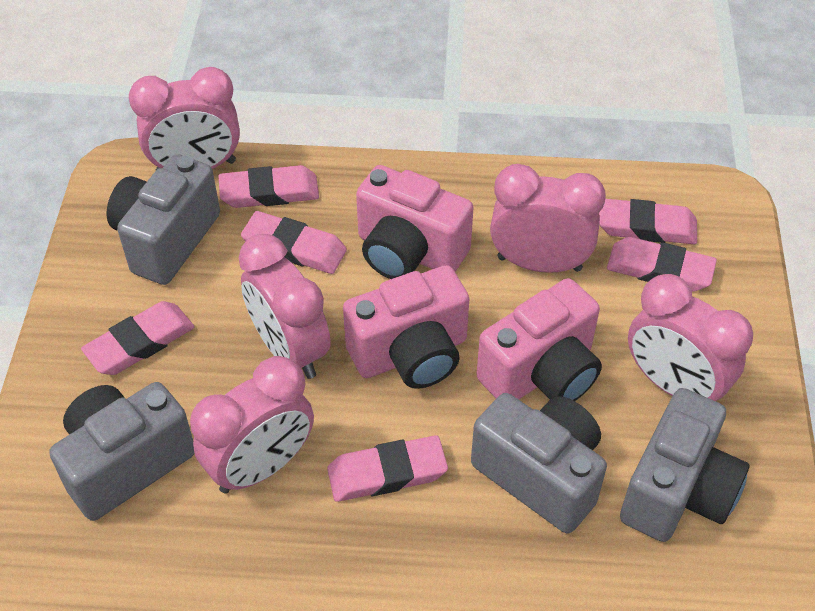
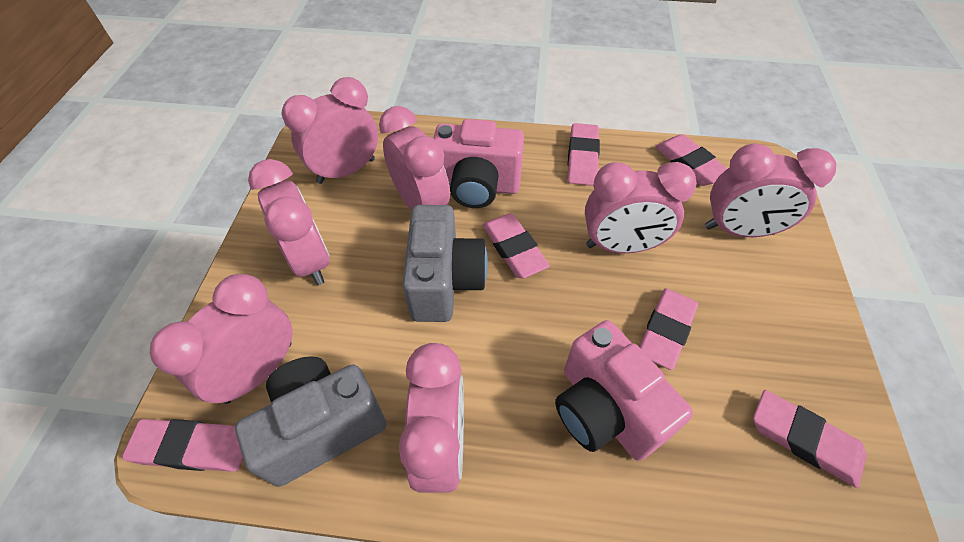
grey camera: 4 -> 2
pink camera: 3 -> 2
pink clock: 5 -> 7

